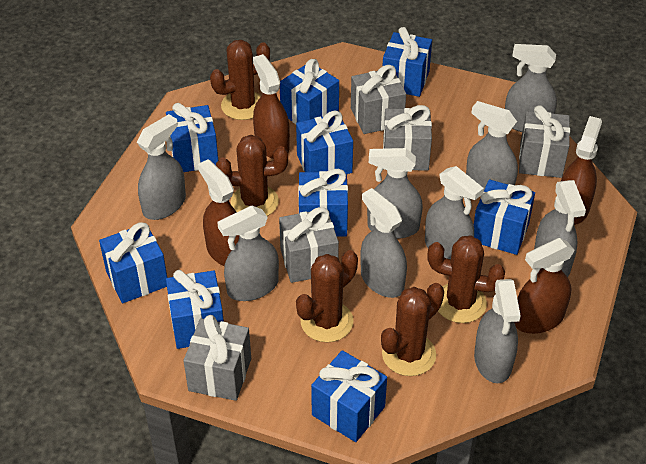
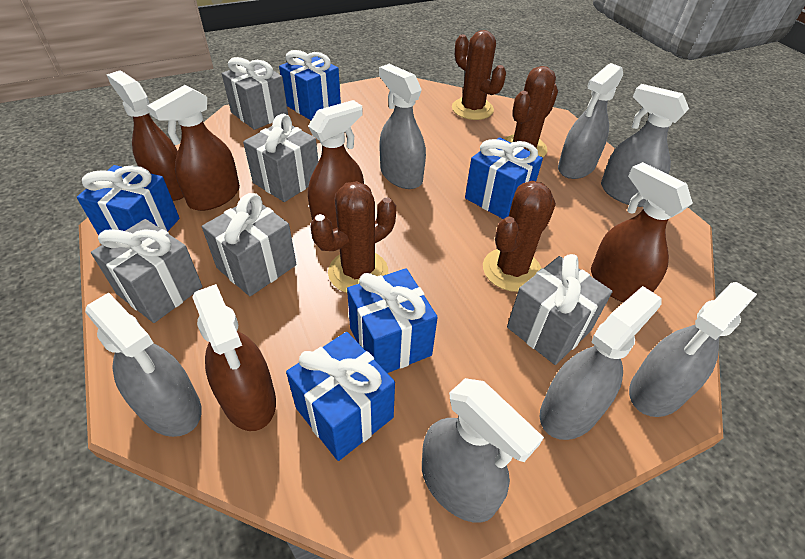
blue gift: 9 -> 5
brown cactus: 5 -> 4
brown spray bottle: 4 -> 5
grey spray bottle: 9 -> 7

